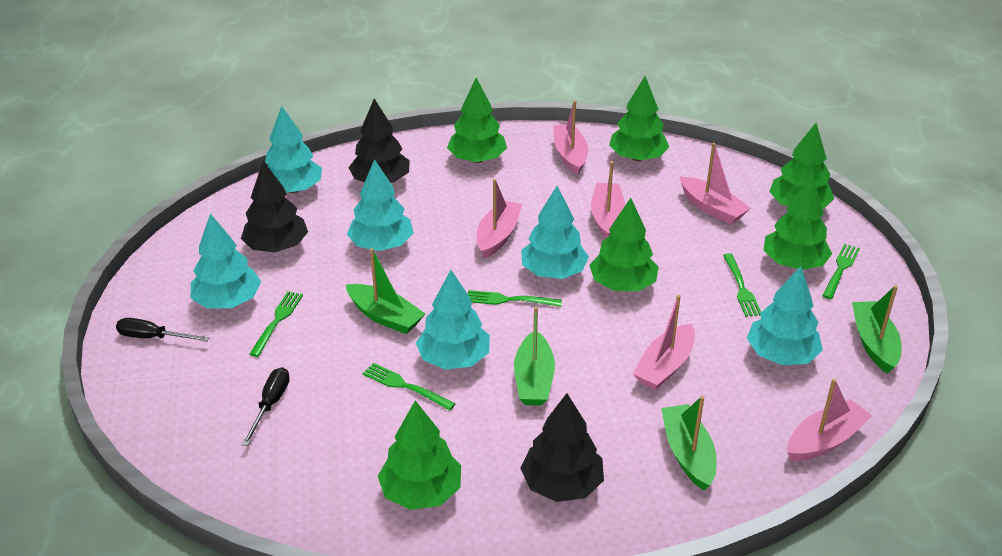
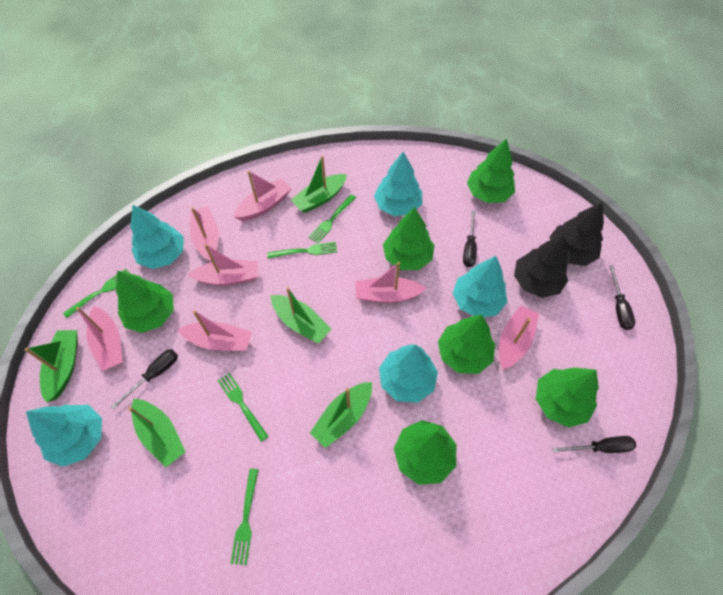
black screwdriver: 2 -> 4
black tree: 3 -> 2
green boat: 4 -> 5
pink boat: 6 -> 7
turquoise tree: 6 -> 5

